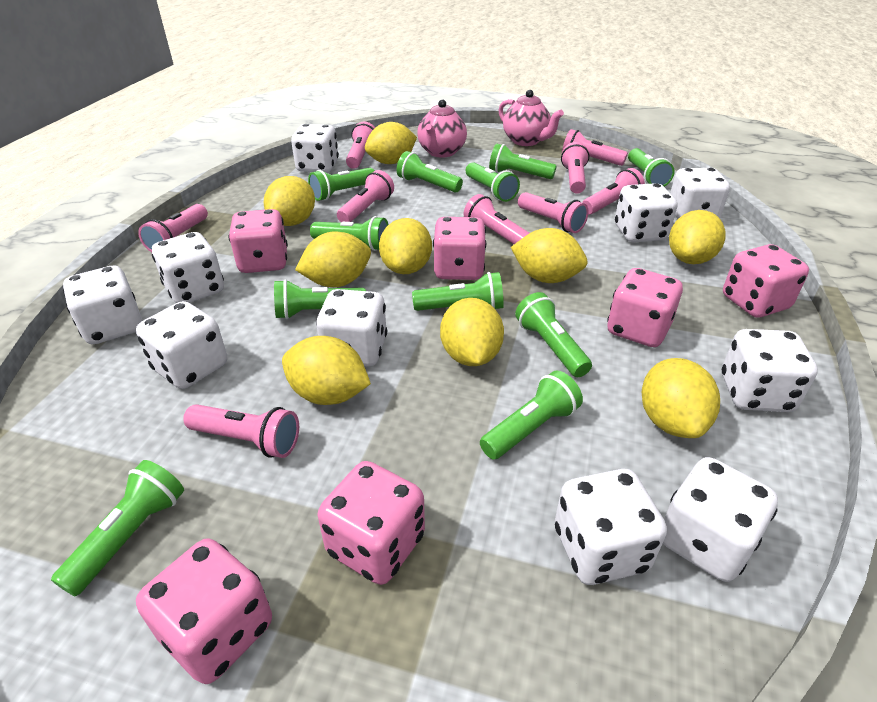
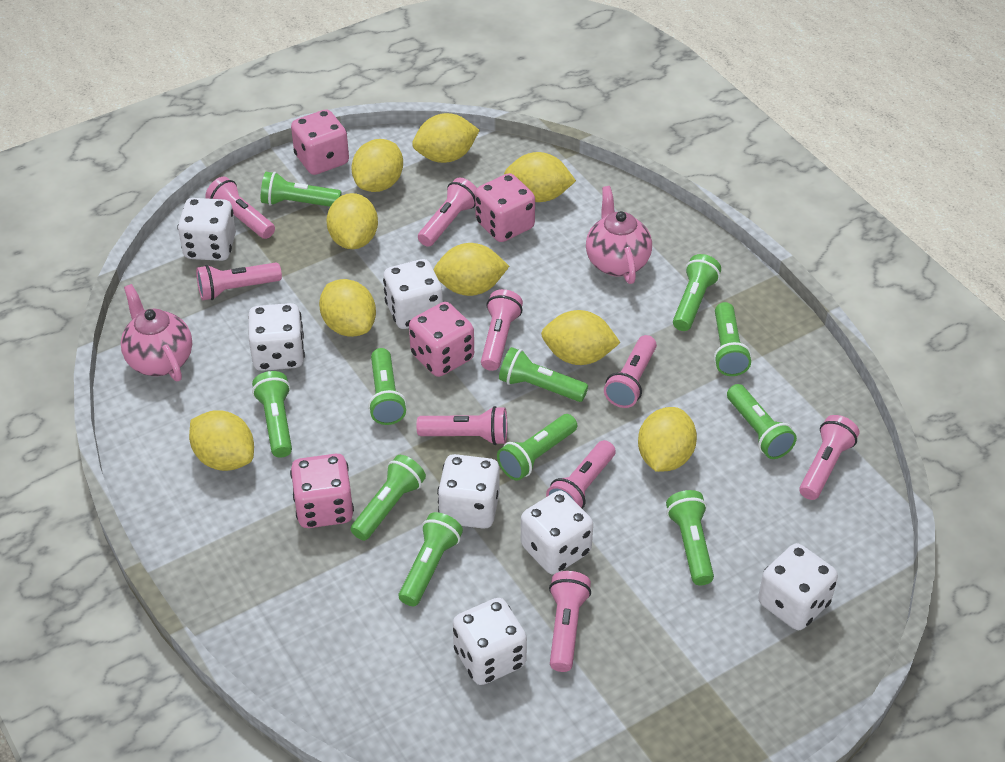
pink dice: 6 -> 4
white dice: 10 -> 7

